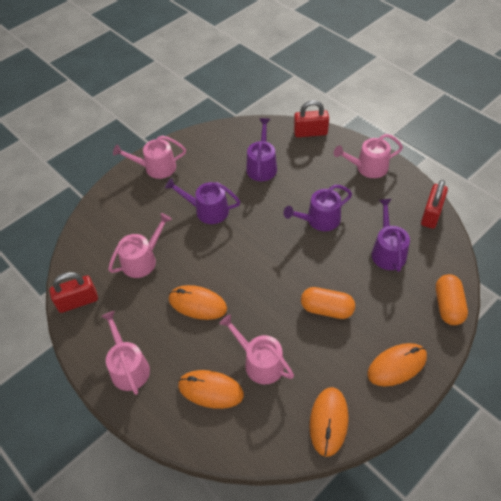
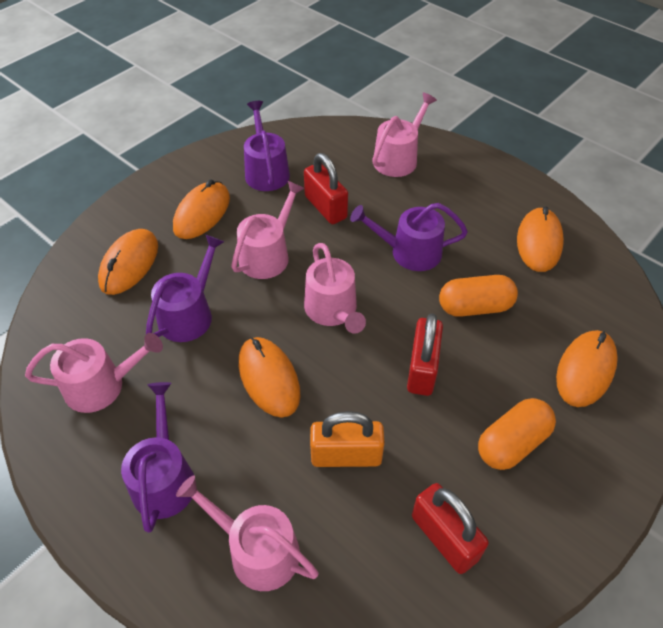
orange mouse: 4 -> 5
orange padlock: 0 -> 1

